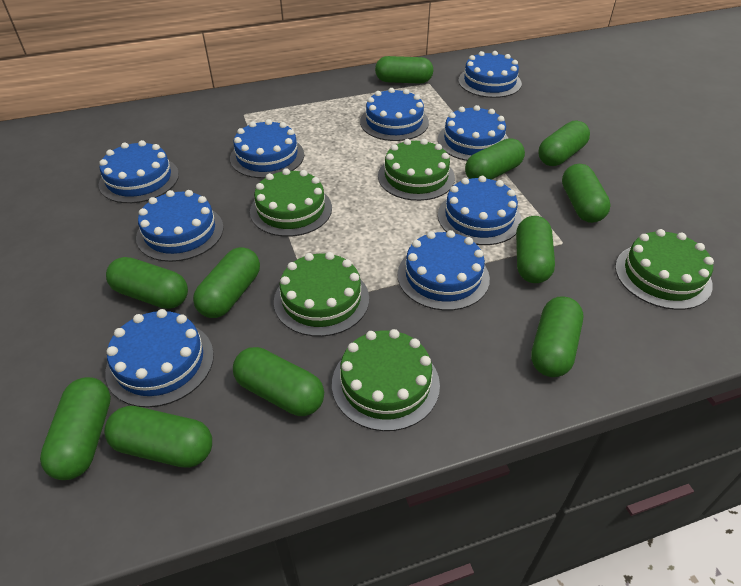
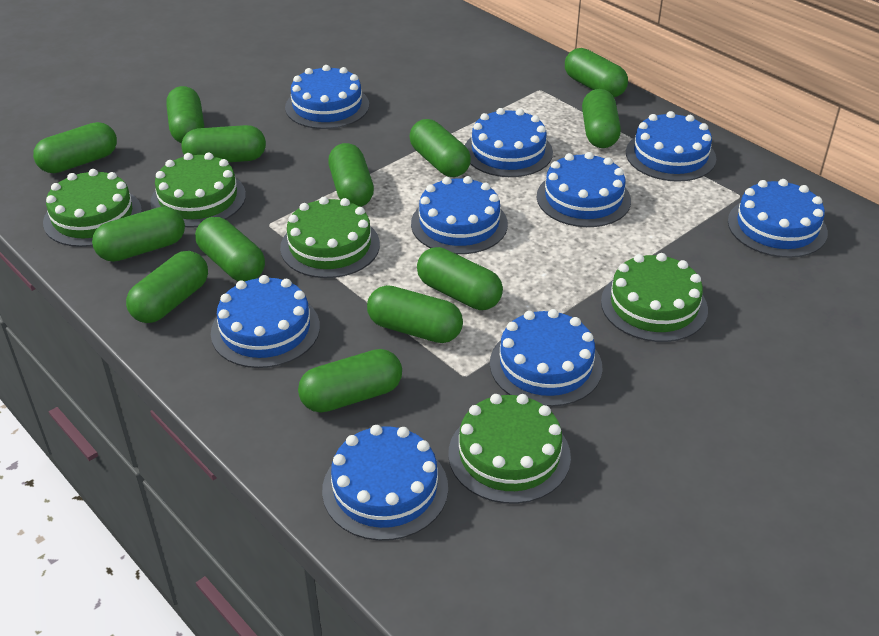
green capsule: 11 -> 13

